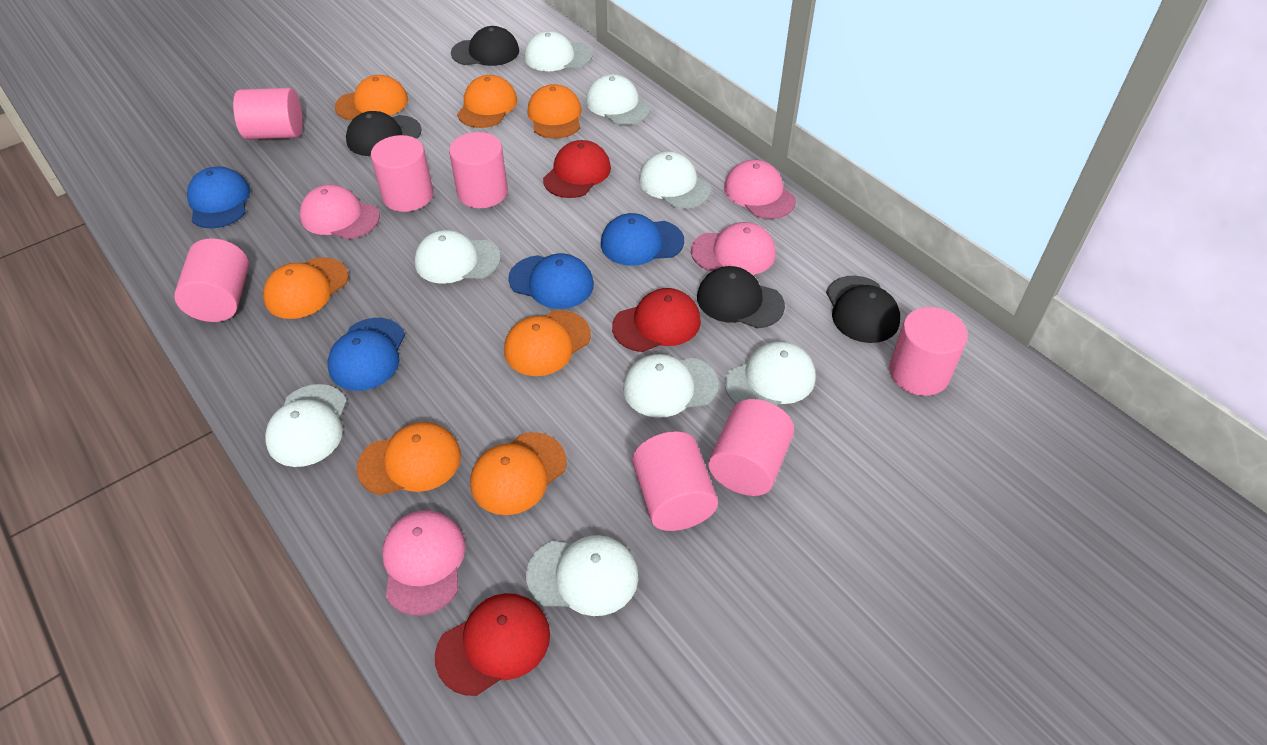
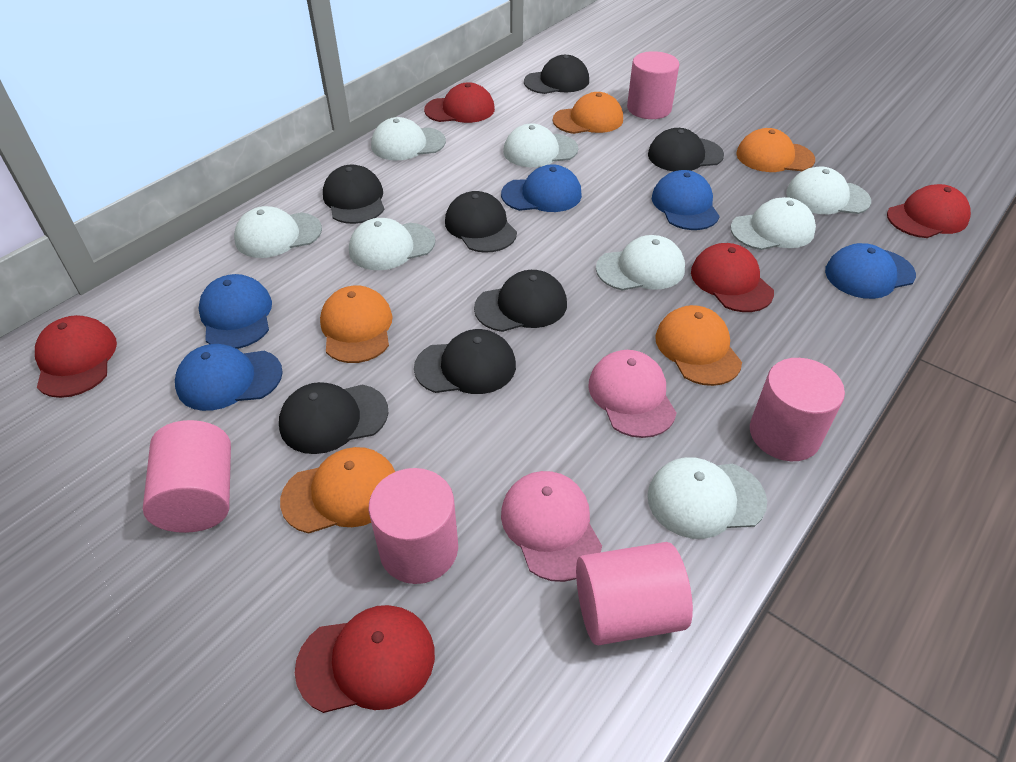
black cap: 4 -> 7
blue cap: 4 -> 5
orange cap: 7 -> 5
pink cap: 4 -> 2
pink cylinder: 7 -> 5
red cap: 3 -> 5

